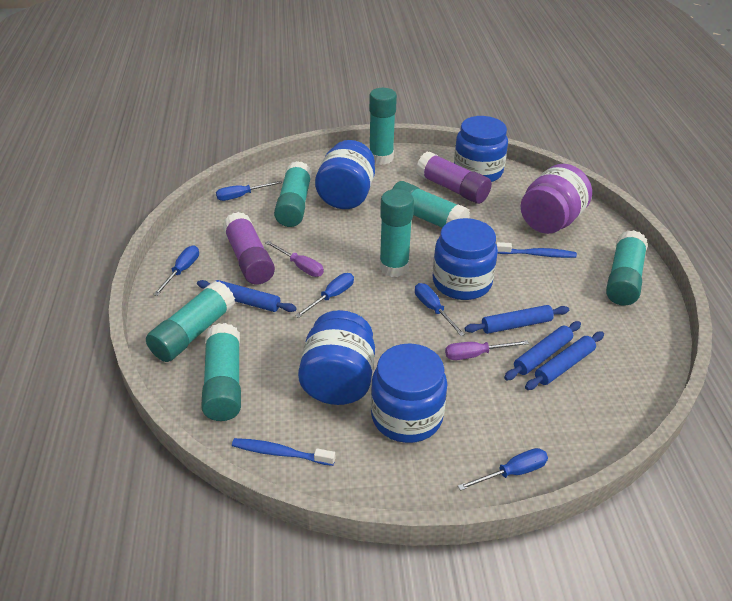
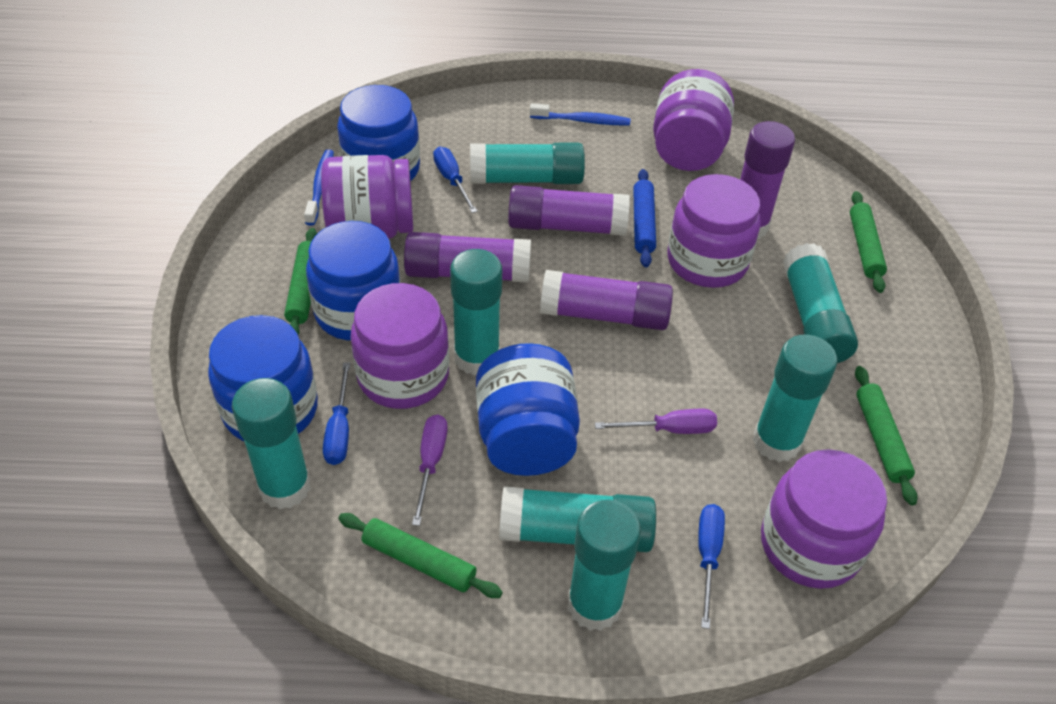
blue jar: 5 -> 4
blue rolling pin: 4 -> 1
blue screwdriver: 5 -> 3
green rolling pin: 0 -> 4
purple glue stick: 2 -> 4
purple jar: 1 -> 5

